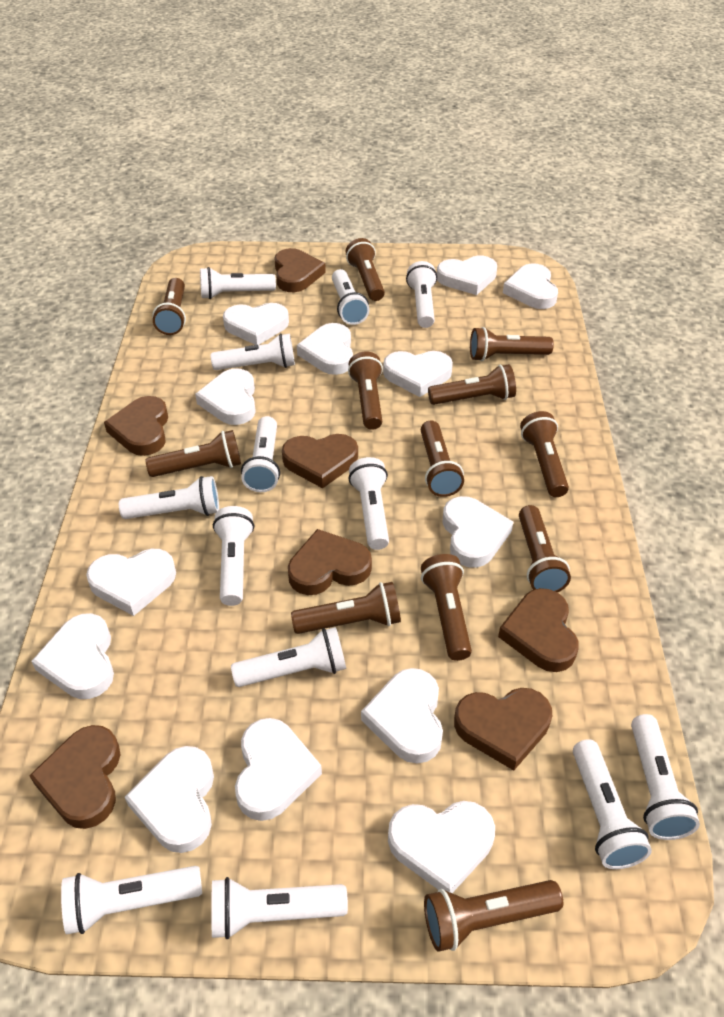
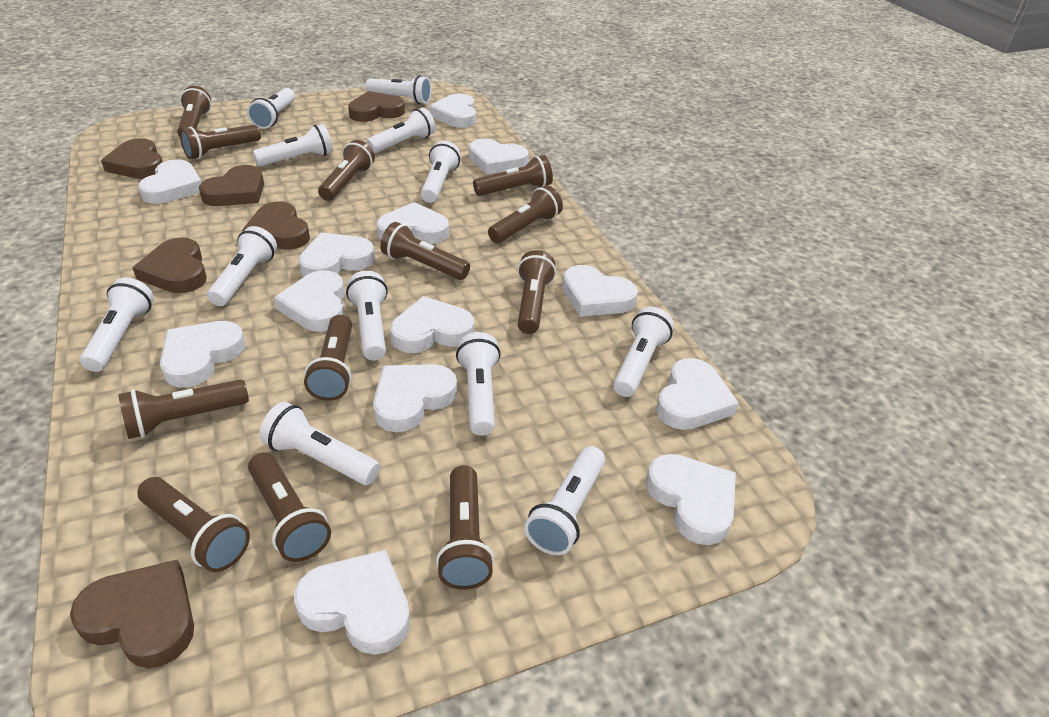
brown heart: 7 -> 6
white flashlight: 13 -> 12

